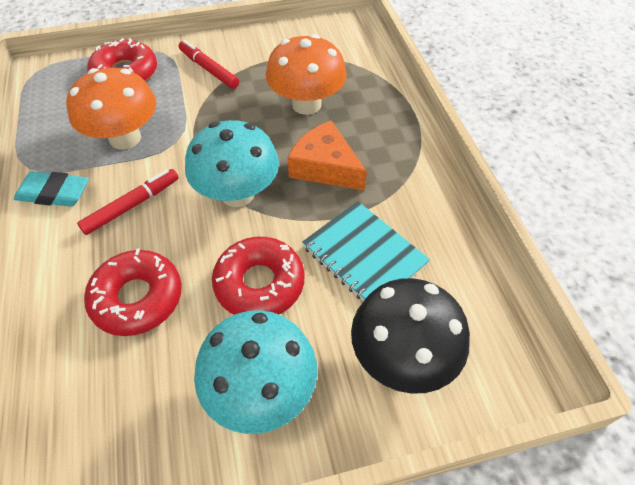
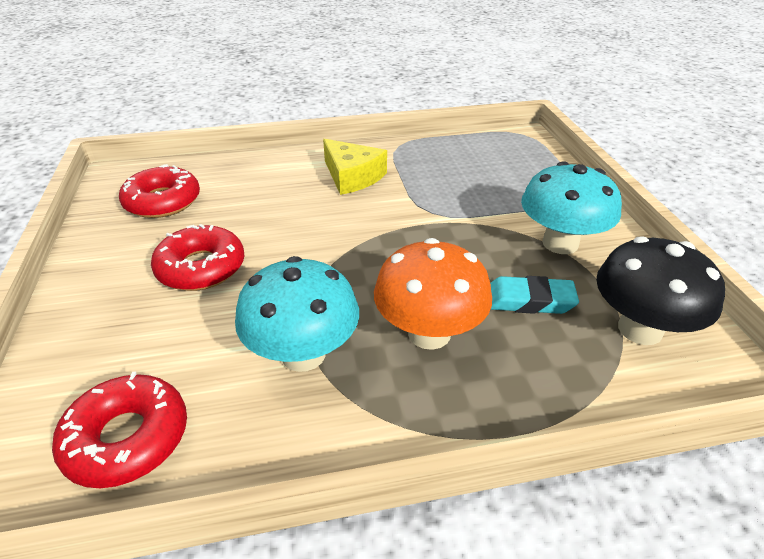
orange cheese: 1 -> 0
orange mushroom: 2 -> 1
red marker: 2 -> 0
turquoise notebook: 1 -> 0
yellow cheese: 0 -> 1

